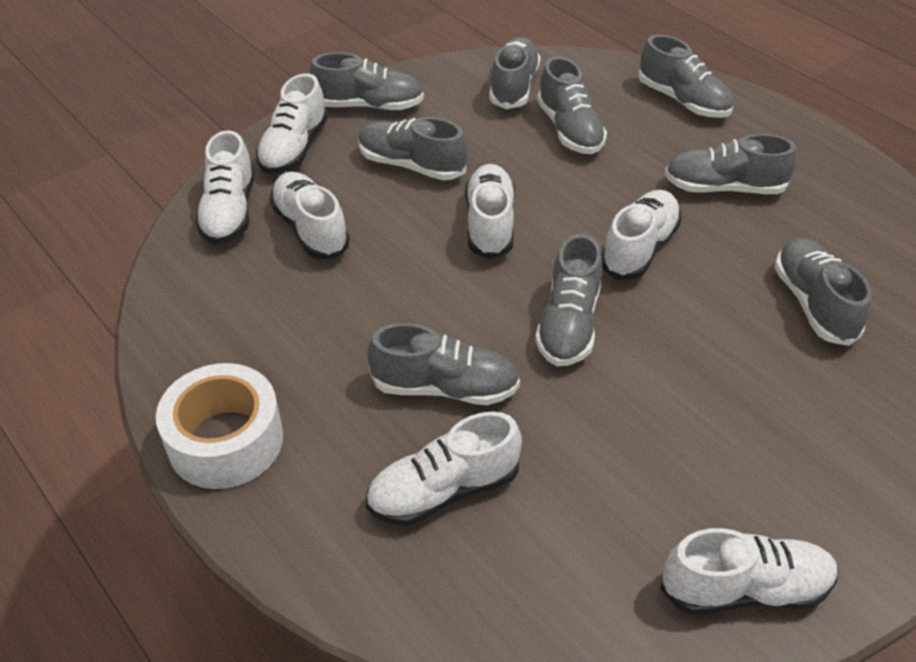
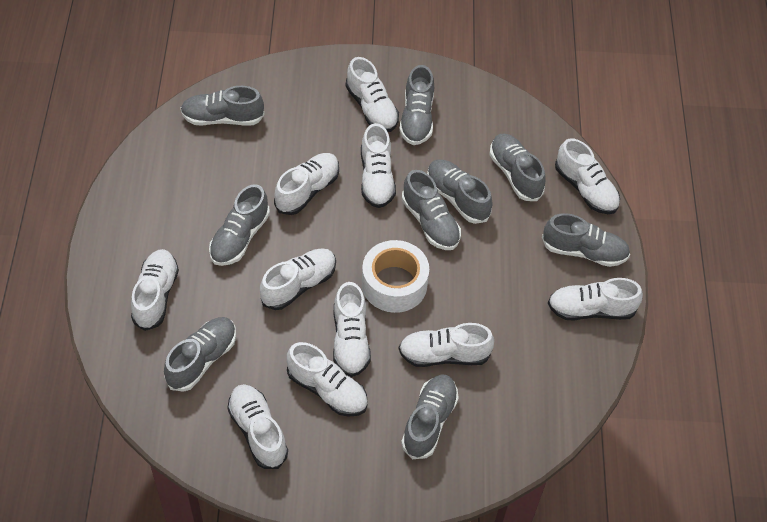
white shoe: 7 -> 11

